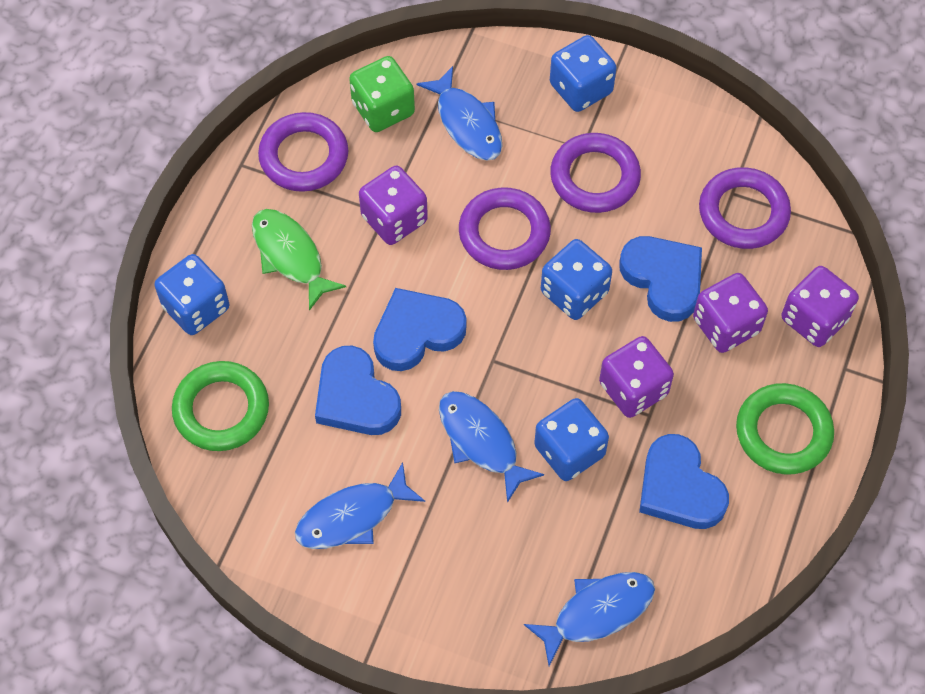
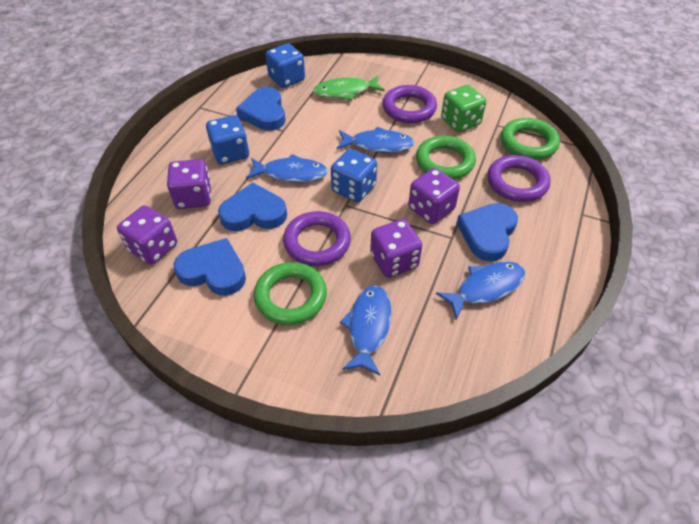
blue dice: 4 -> 3
green ring: 2 -> 3
purple ring: 4 -> 3

